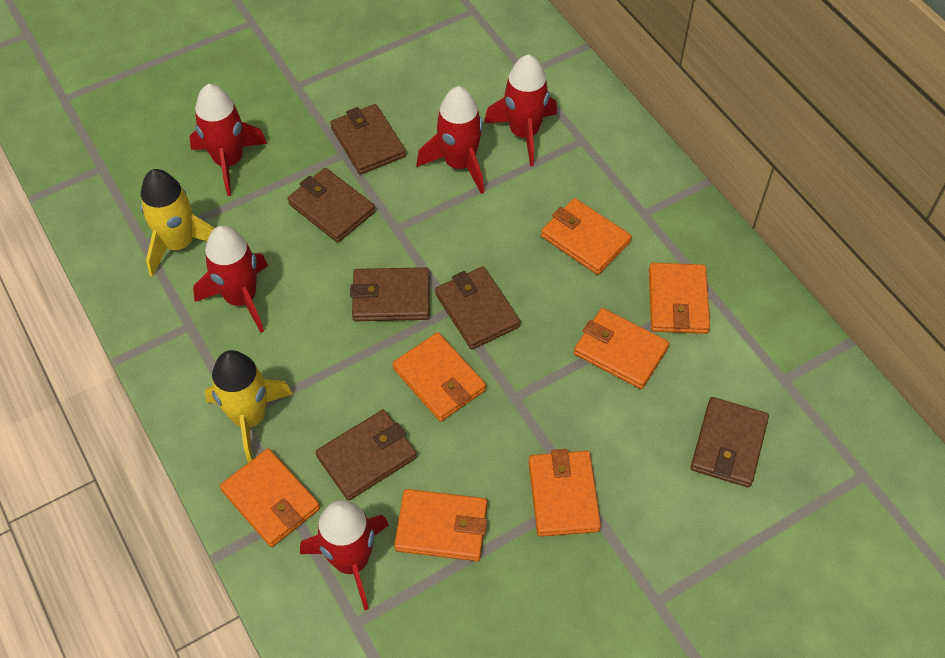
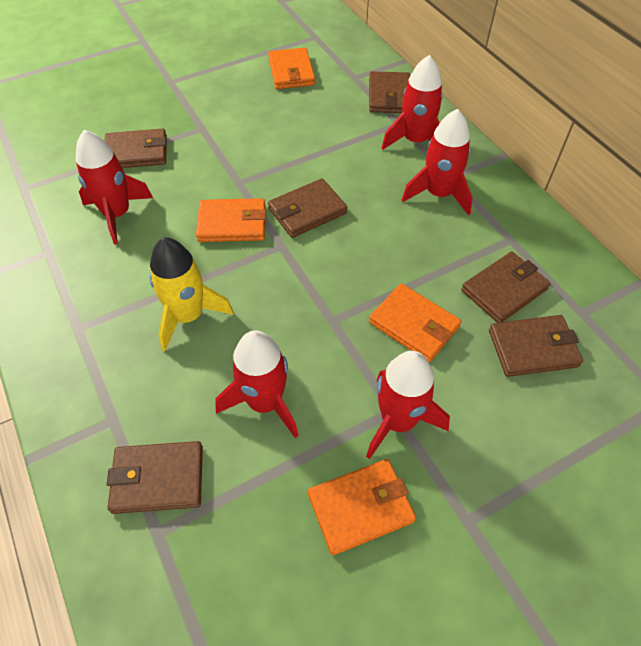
orange wallet: 7 -> 4
yellow rocket: 2 -> 1

